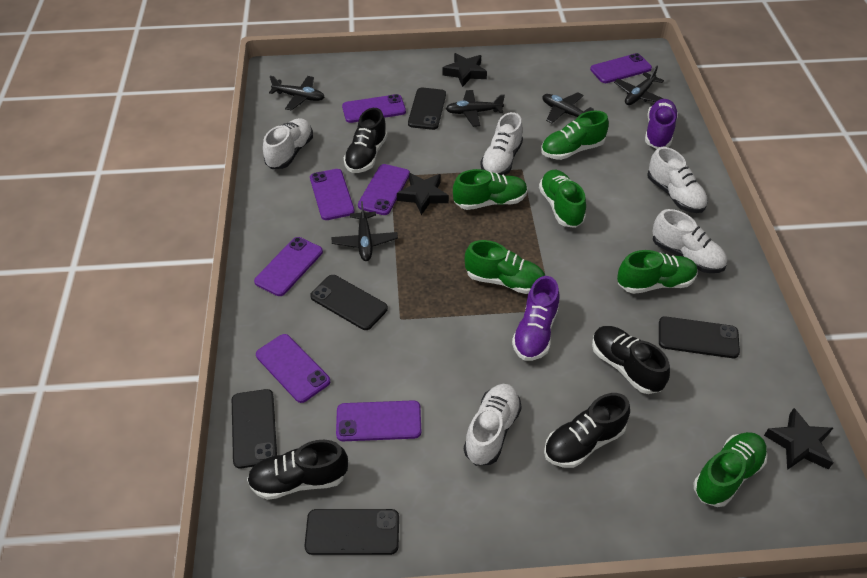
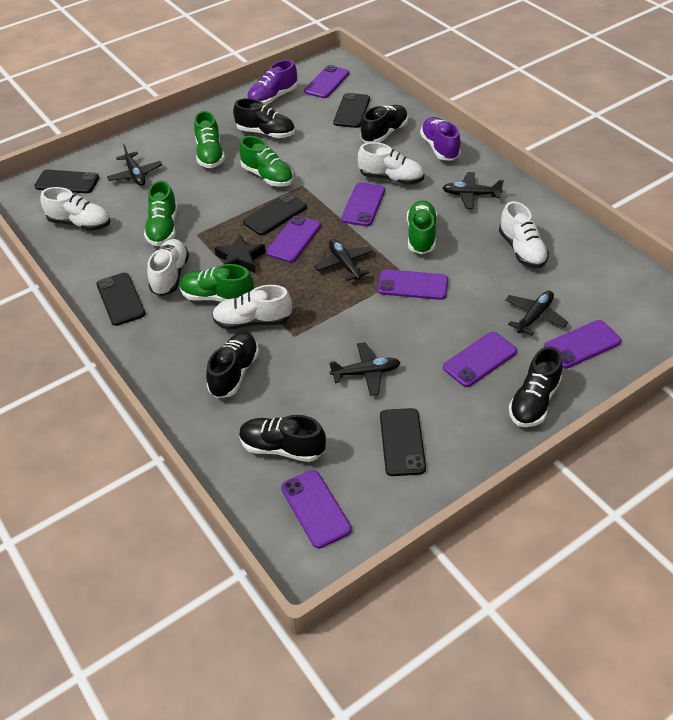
black shoe: 4 -> 5
black star: 3 -> 1
green shoe: 6 -> 5

